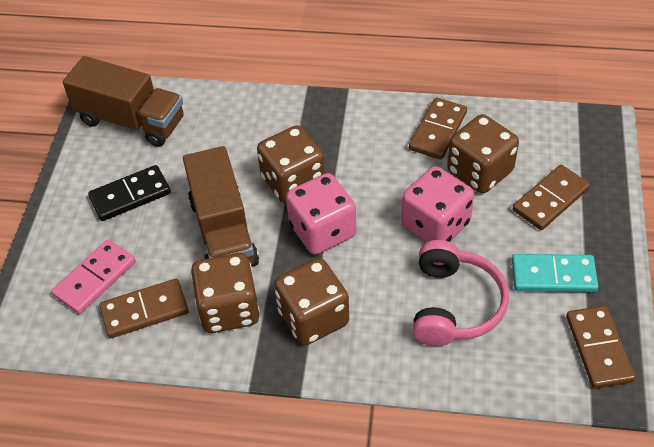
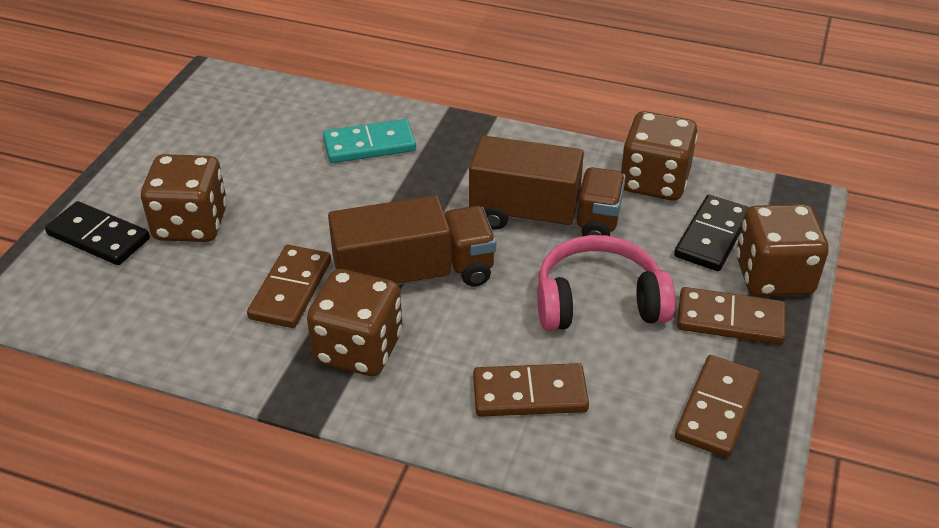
black domino: 1 -> 2
pink dice: 2 -> 0
pink domino: 1 -> 0

